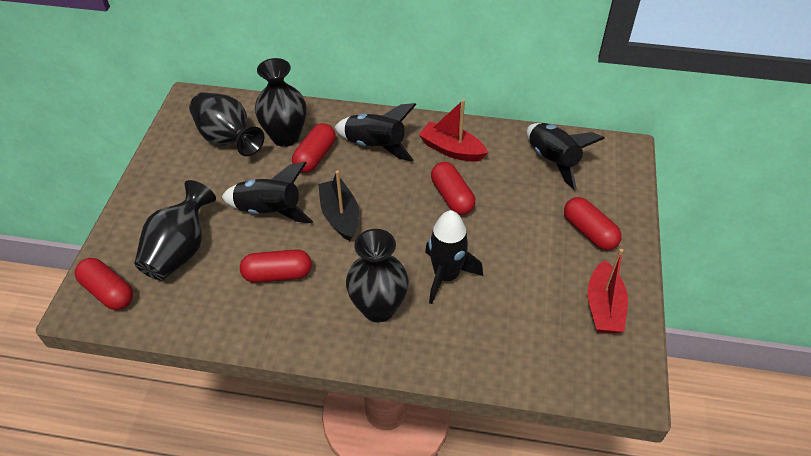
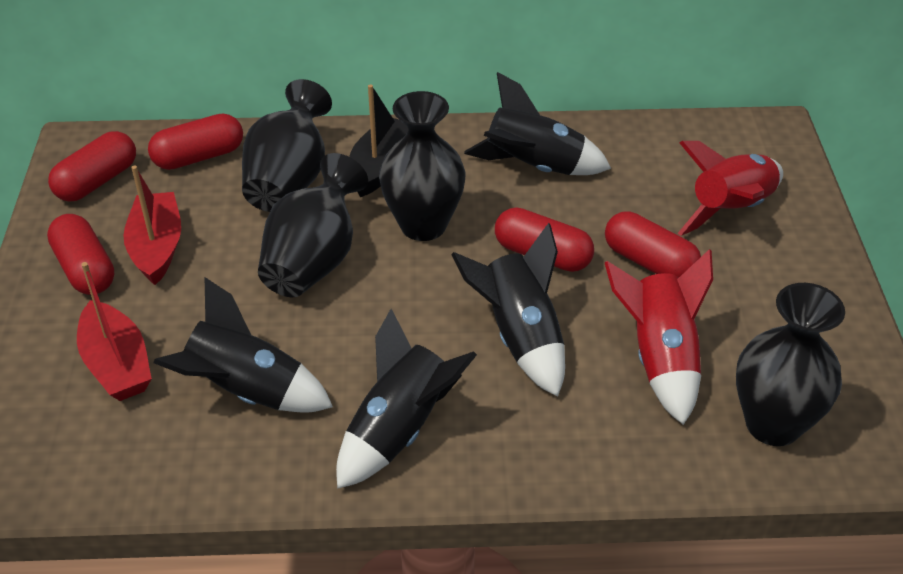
red rocket: 0 -> 2

